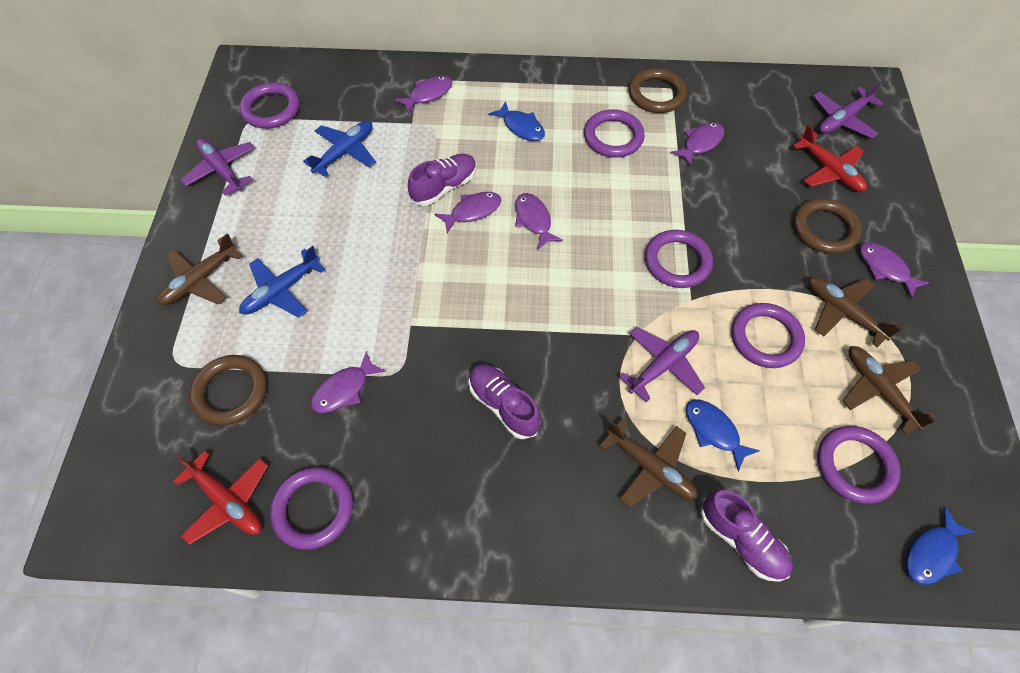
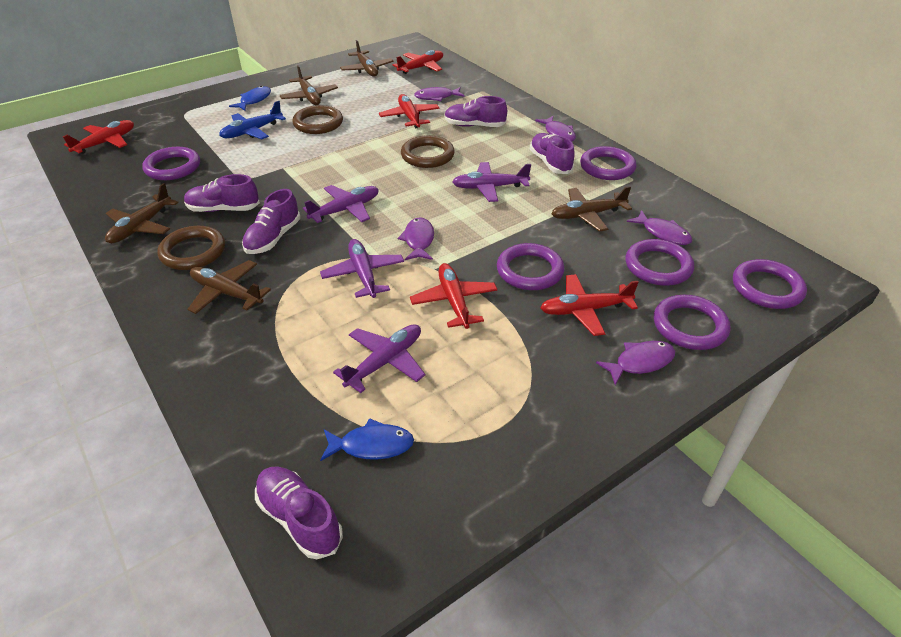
blue fish: 3 -> 2
blue plane: 2 -> 1
brown plane: 4 -> 5
purple fish: 6 -> 5
purple plane: 3 -> 4
purple shoe: 3 -> 5
red plane: 2 -> 5

